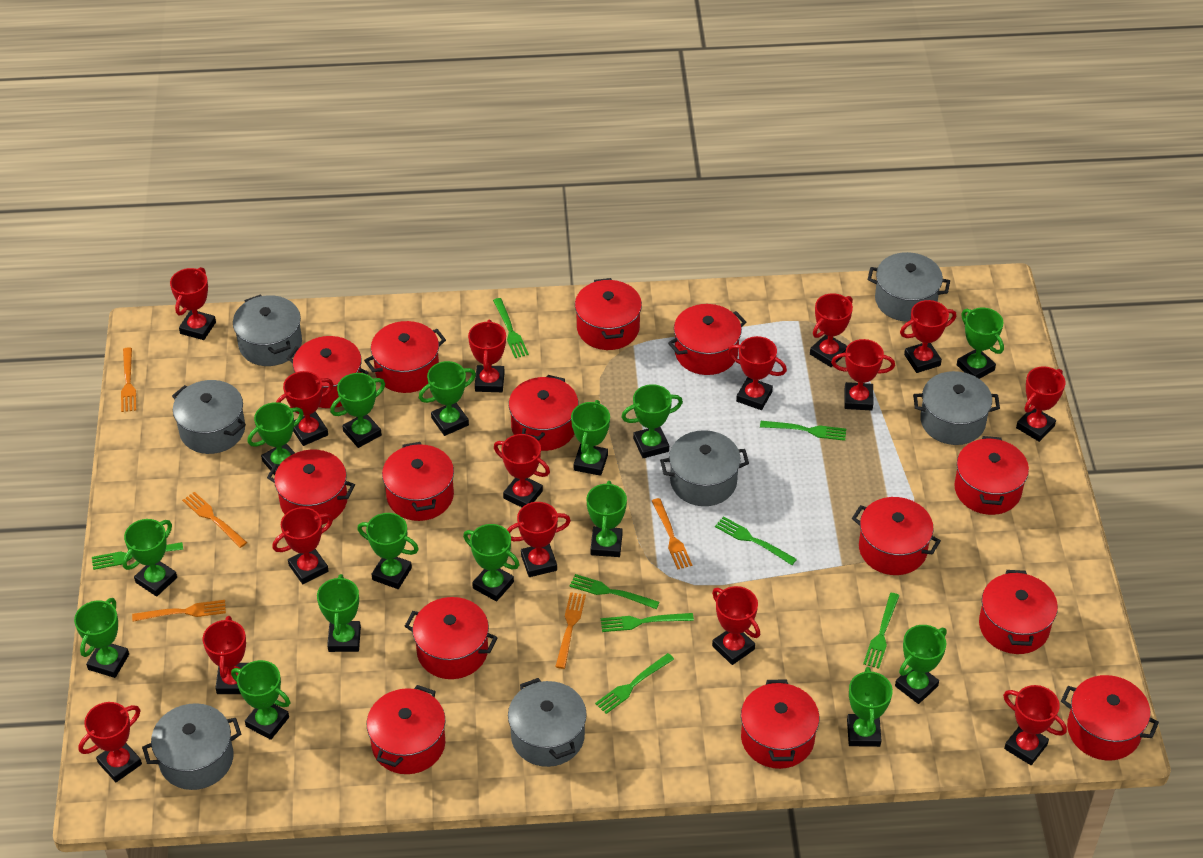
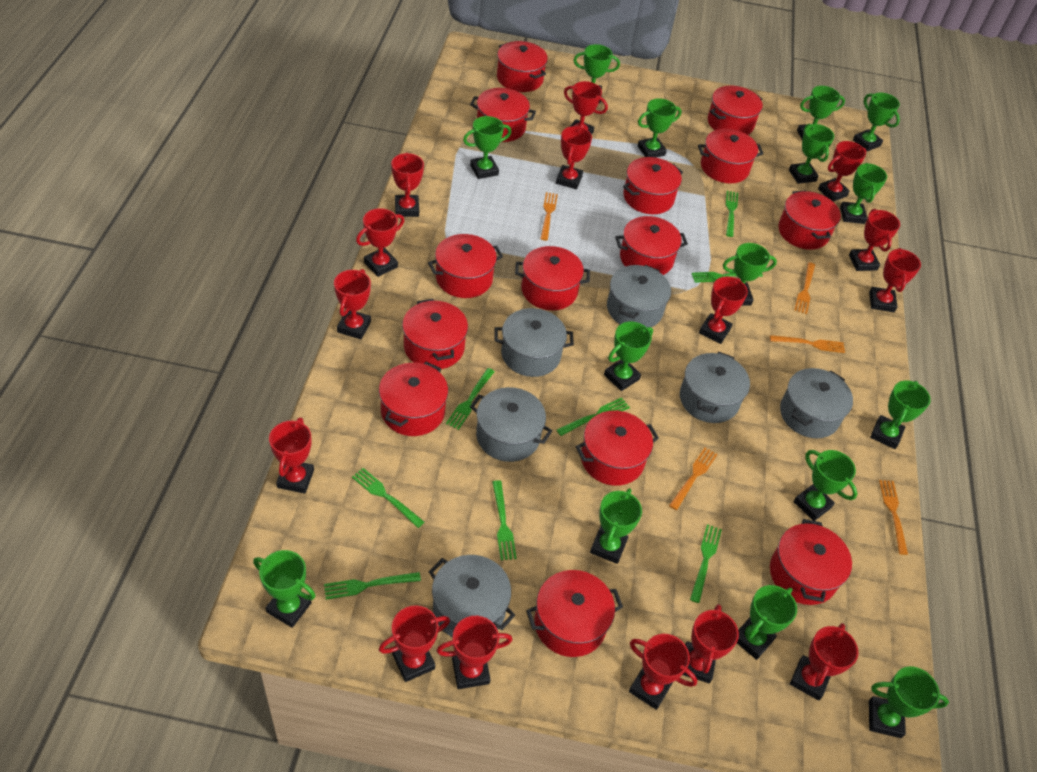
grey pot: 7 -> 6

